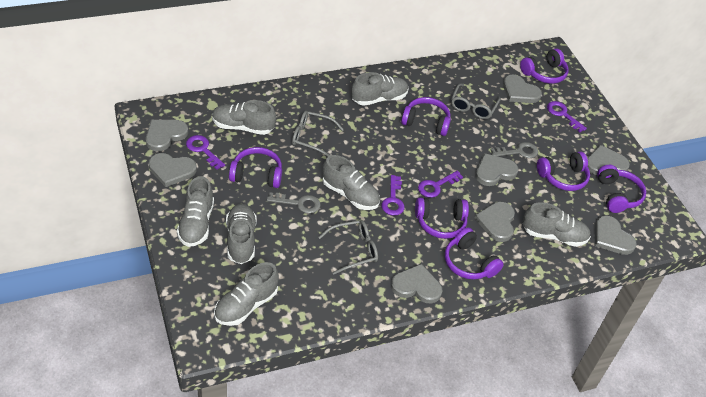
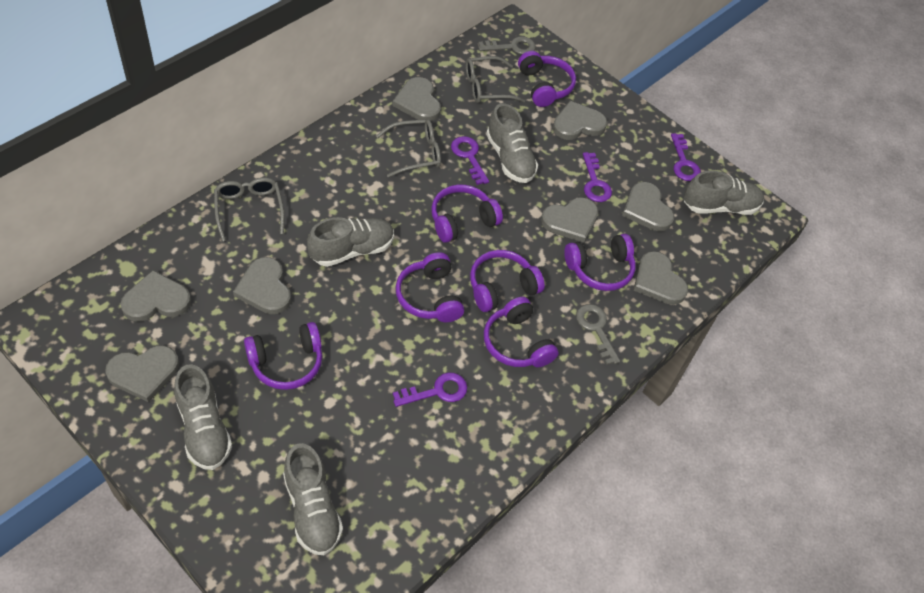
grey shoe: 7 -> 5

